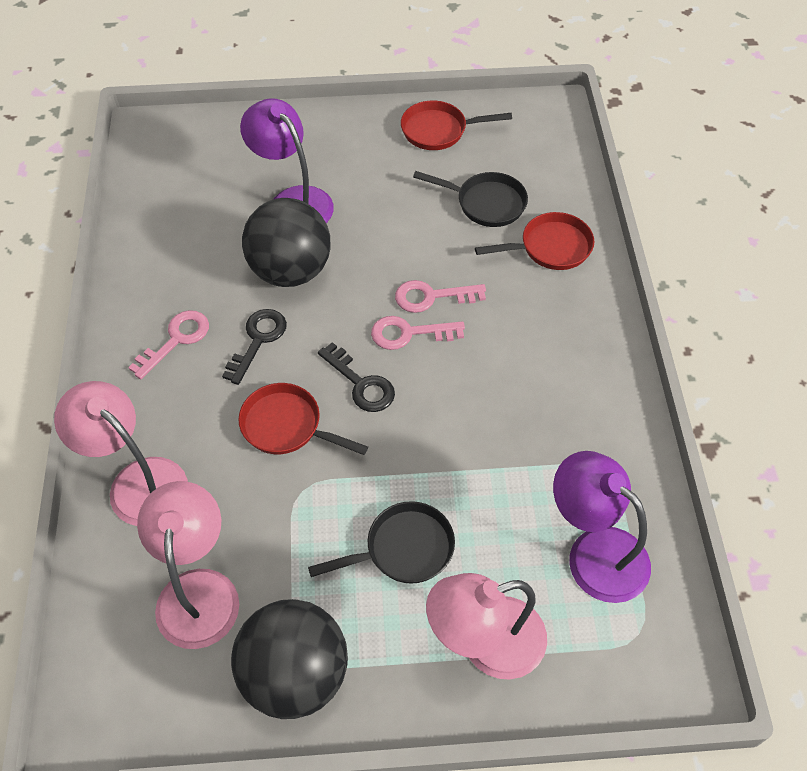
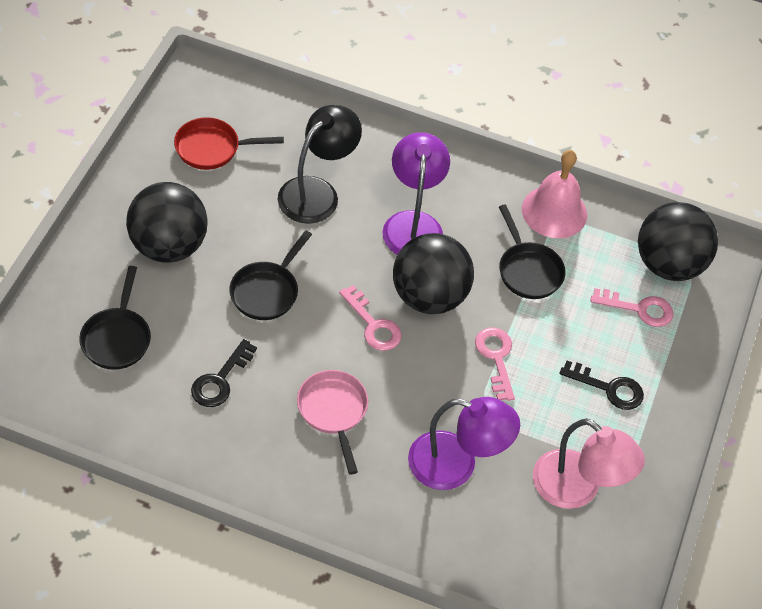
black ball: 2 -> 3
black lamp: 0 -> 1
black pan: 2 -> 3
pink bell: 0 -> 1
pink lamp: 3 -> 1
pink pan: 0 -> 1
red pan: 3 -> 1

